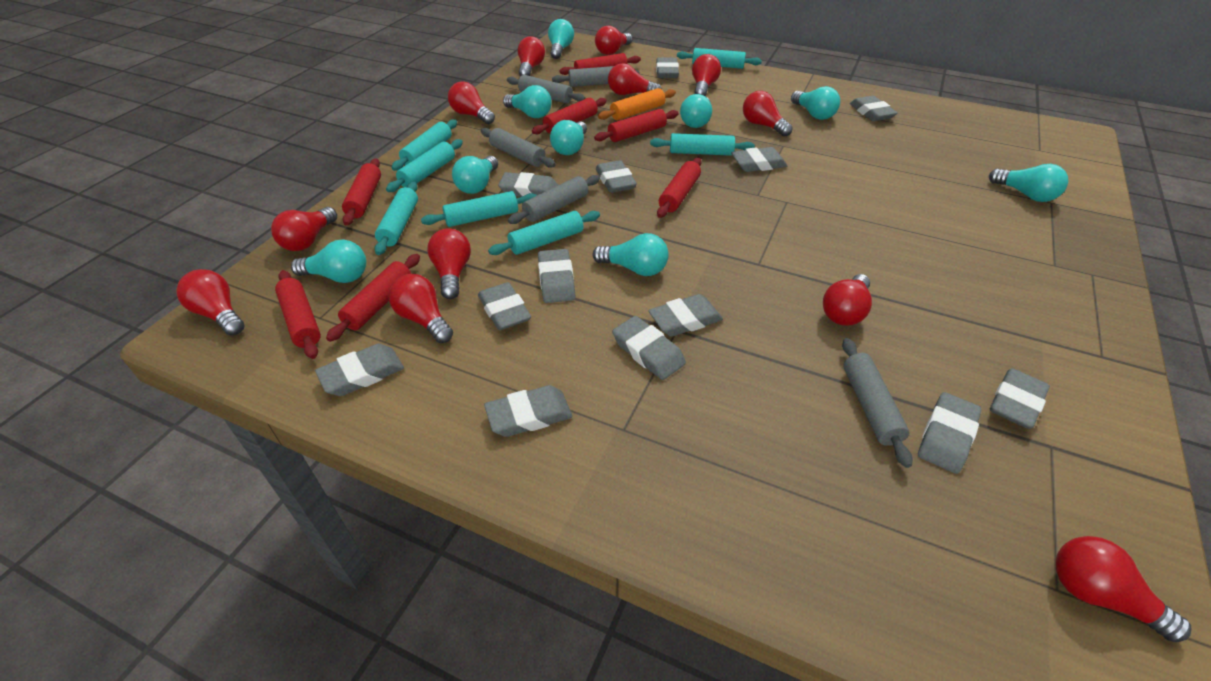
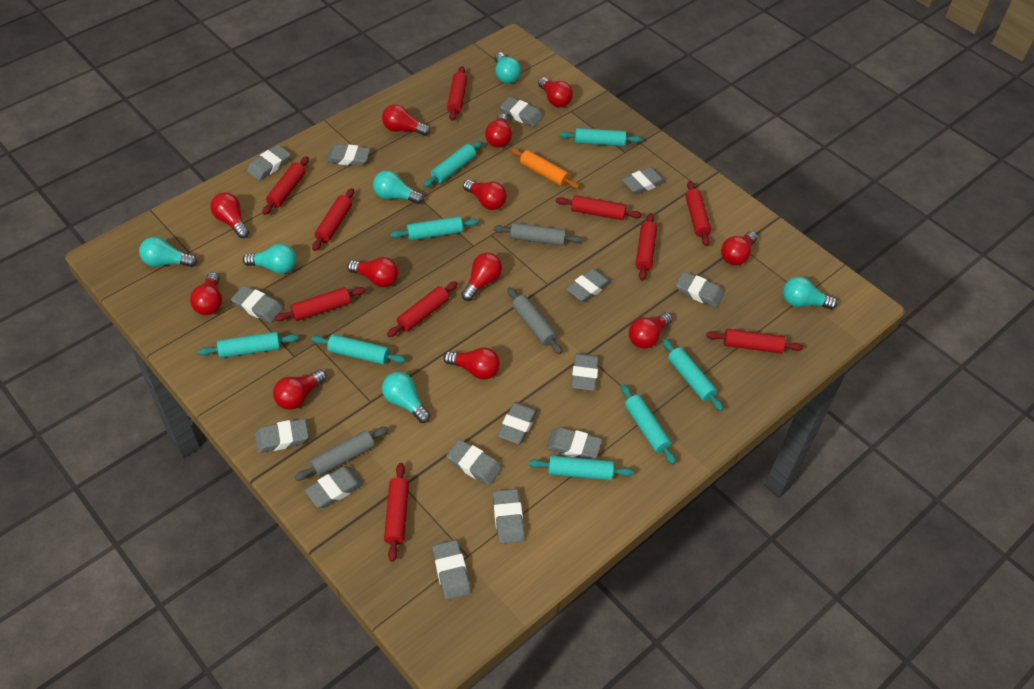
grey eraser: 13 -> 15
grey rolling pin: 5 -> 3
red rolling pin: 7 -> 10
turquoise light bulb: 9 -> 6
turquoise rolling pin: 7 -> 8

